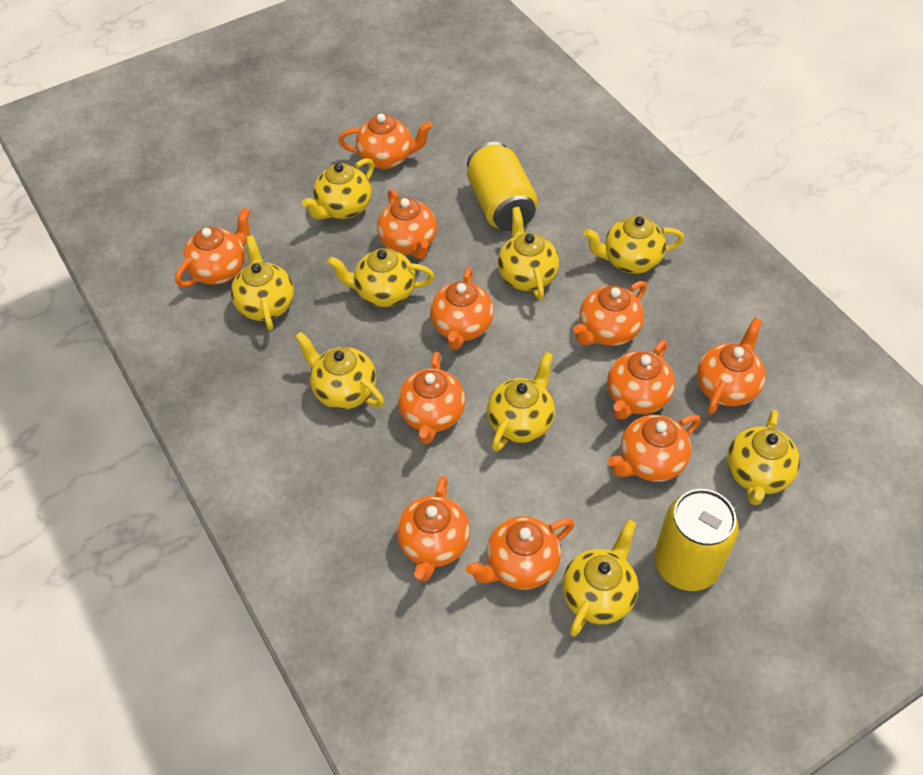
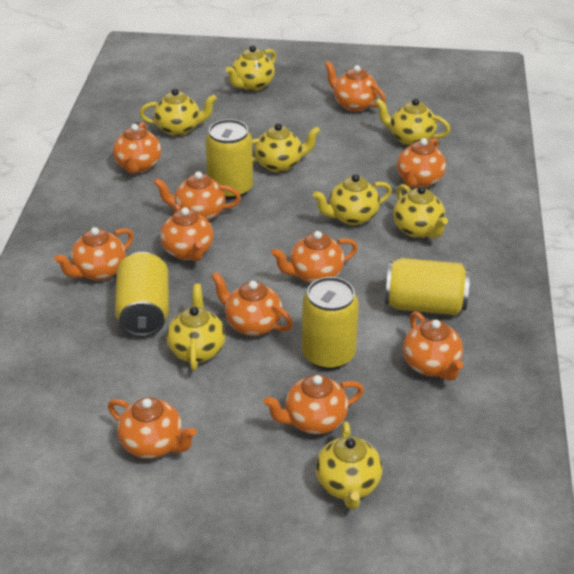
yellow can: 2 -> 4
yellow teapot: 9 -> 8

